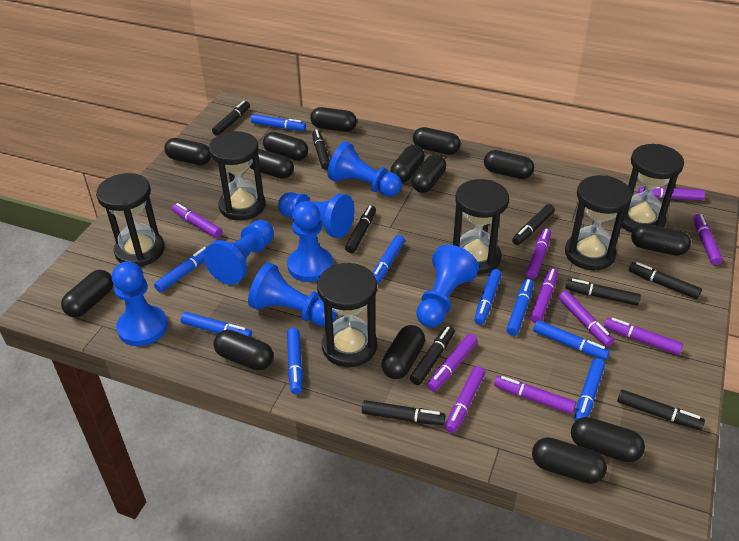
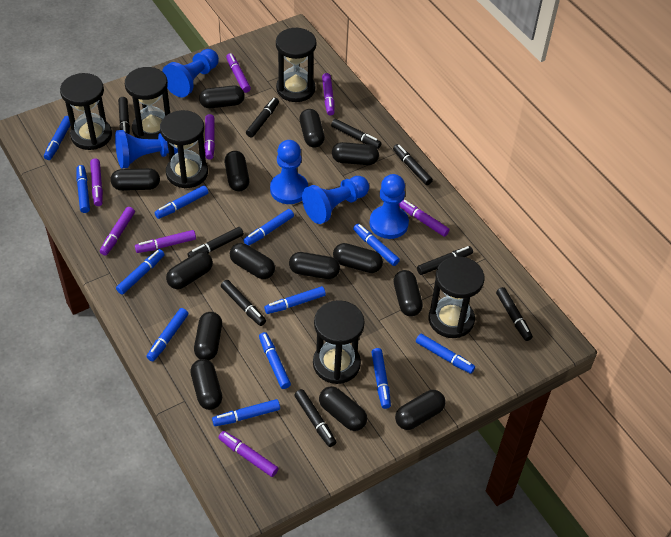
blue marker: 9 -> 12
blue pawn: 7 -> 5
purple marker: 10 -> 8

